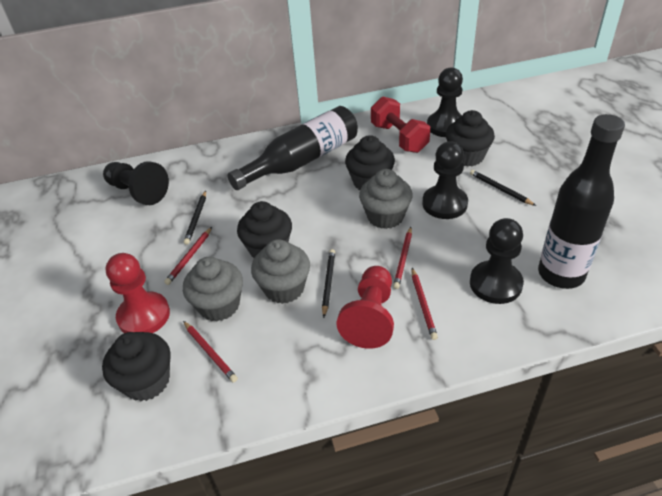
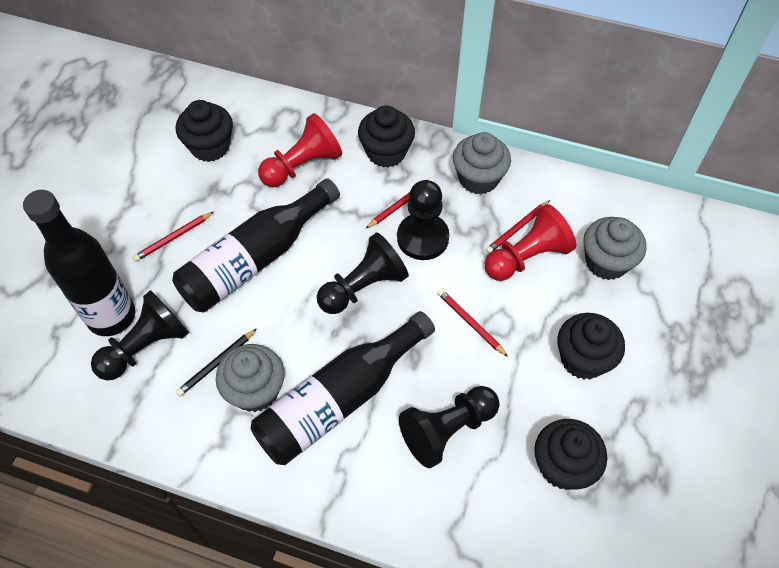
black bottle: 2 -> 3
black pencil: 3 -> 1
red dumbbell: 1 -> 0

